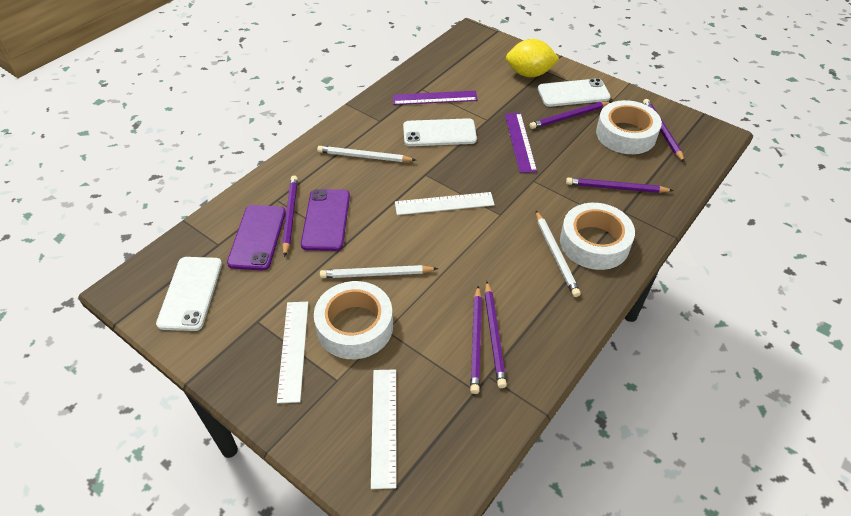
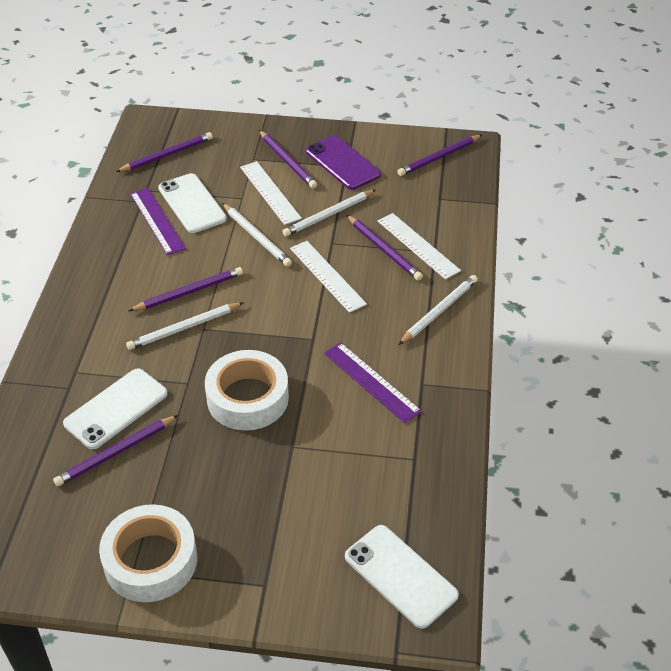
purple phone: 2 -> 1
white pencil: 3 -> 4
white tape: 3 -> 2
yellow lemon: 1 -> 0

